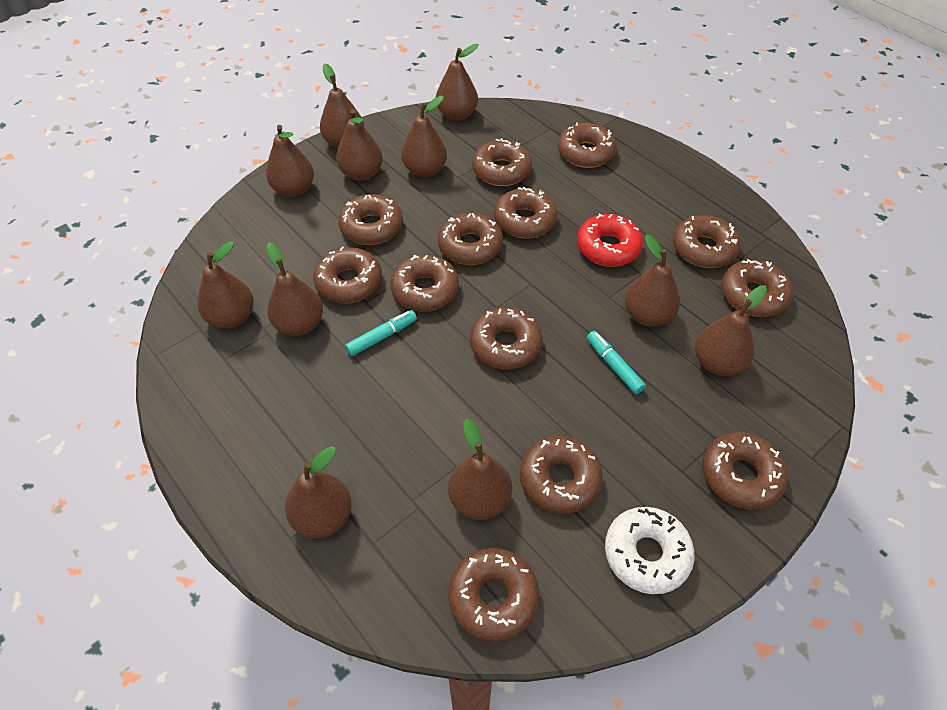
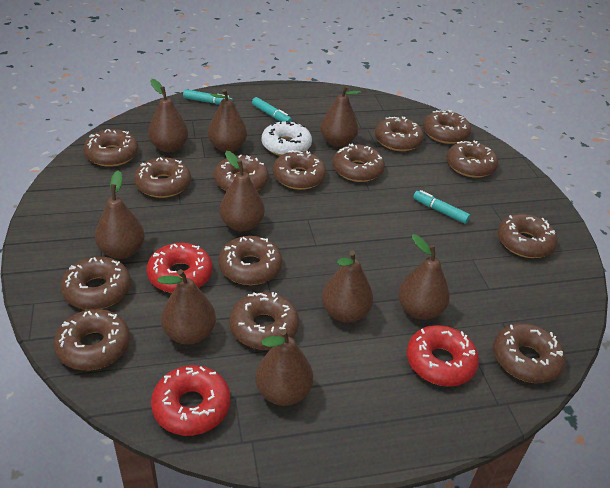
brown donut: 13 -> 14
brown pear: 11 -> 9
red donut: 1 -> 3
turquoise marker: 2 -> 3

